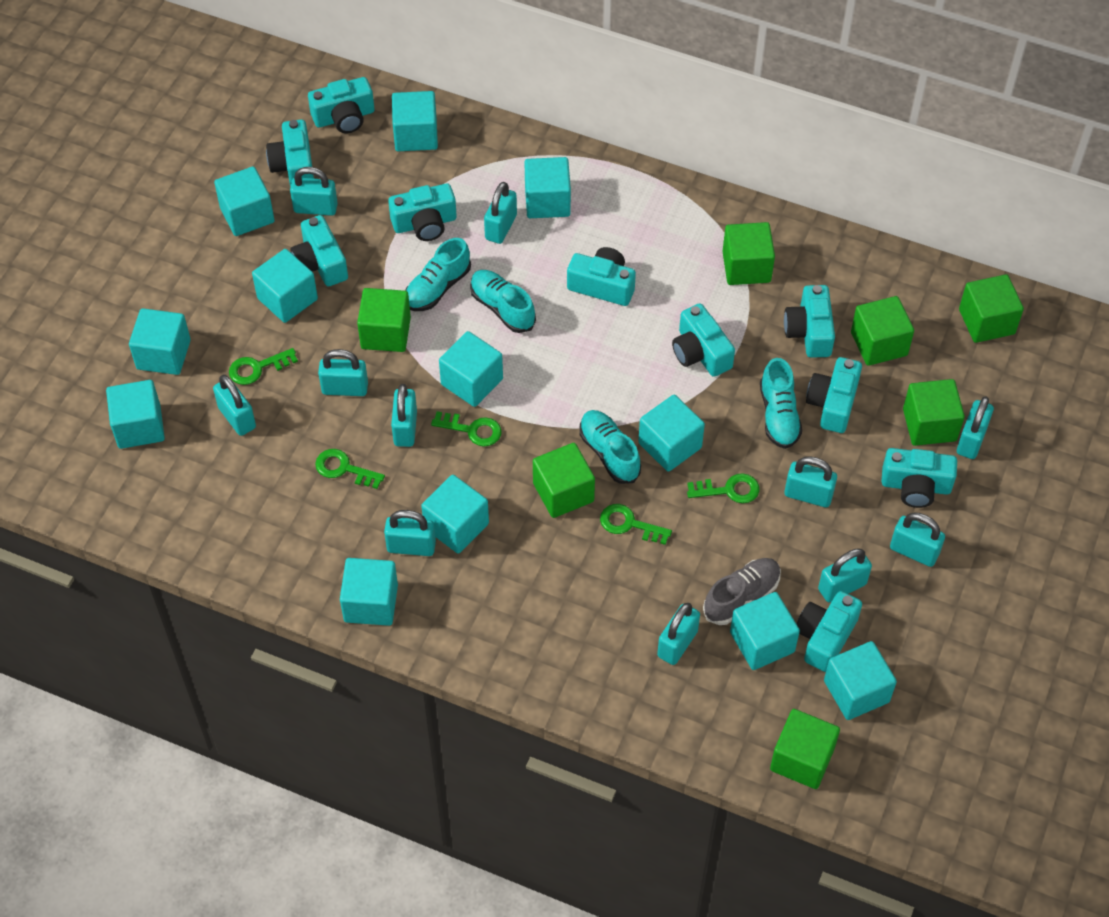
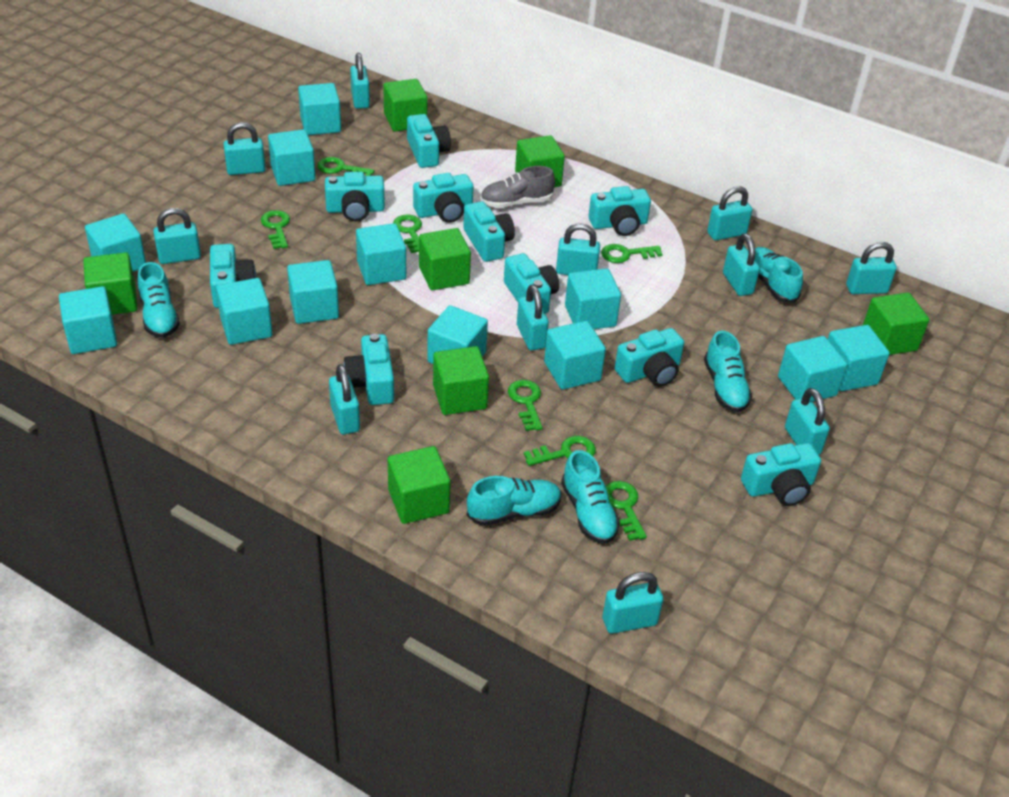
green key: 5 -> 7
turquoise shoe: 4 -> 5

